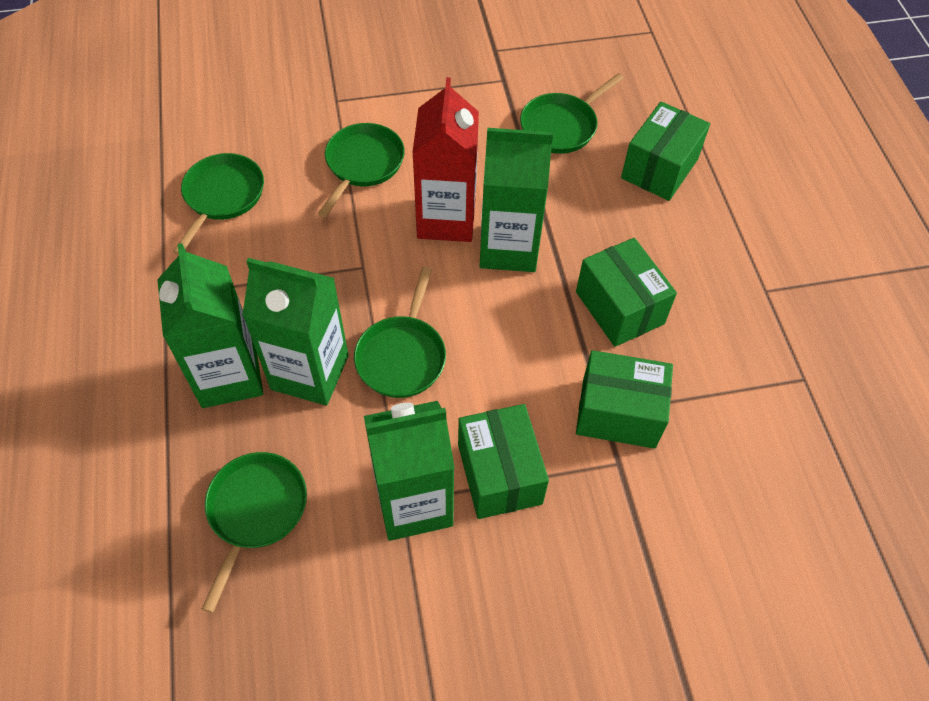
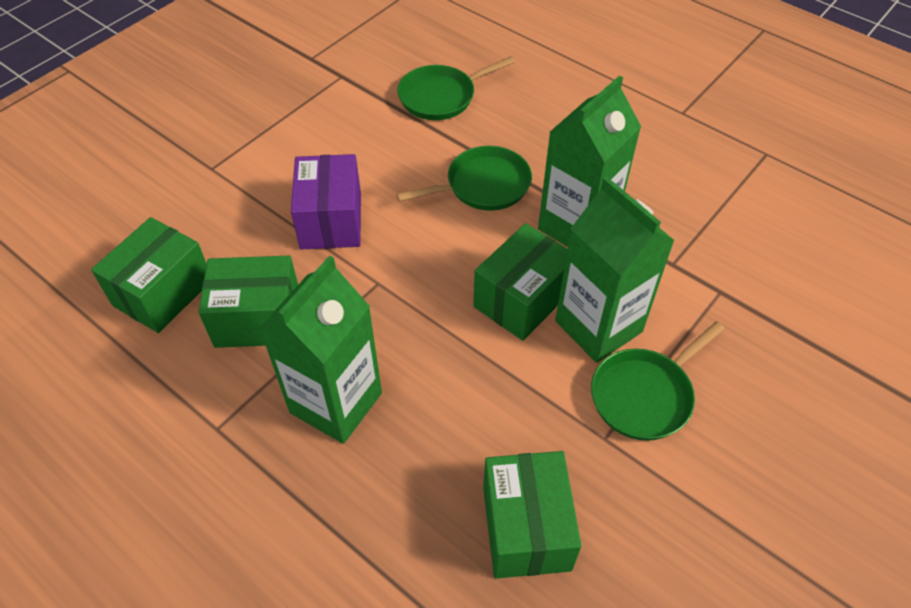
green carton: 4 -> 3
green pan: 5 -> 3
purple box: 0 -> 1
red carton: 1 -> 0

